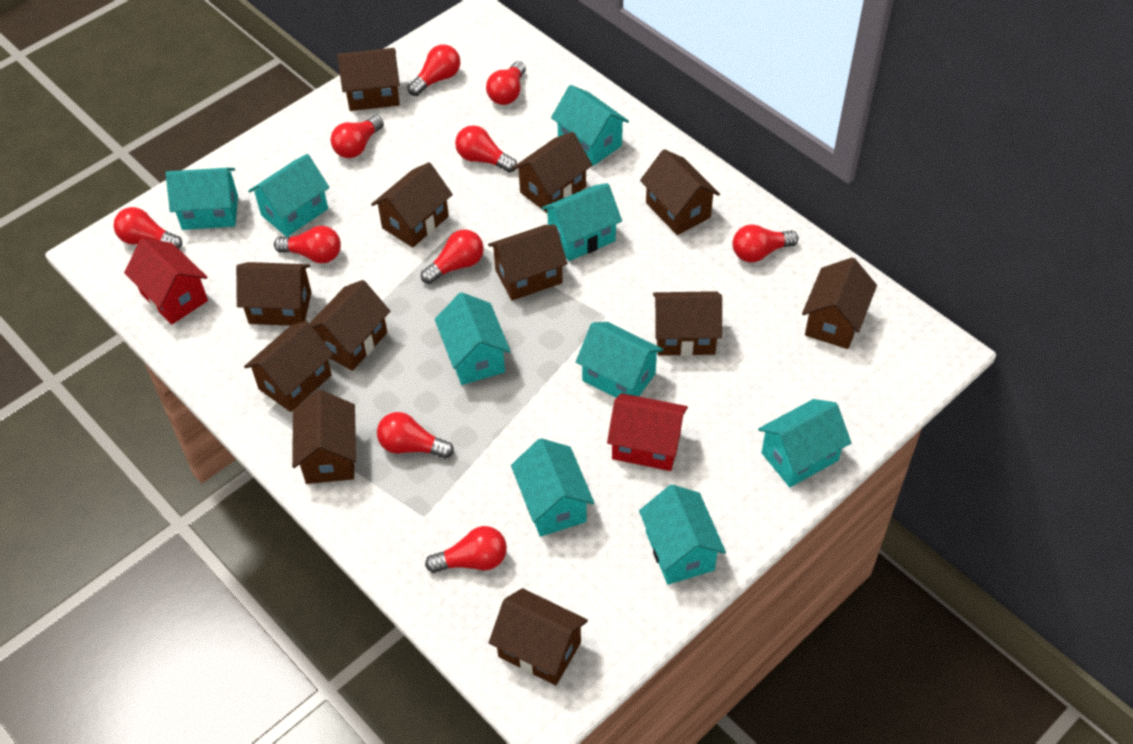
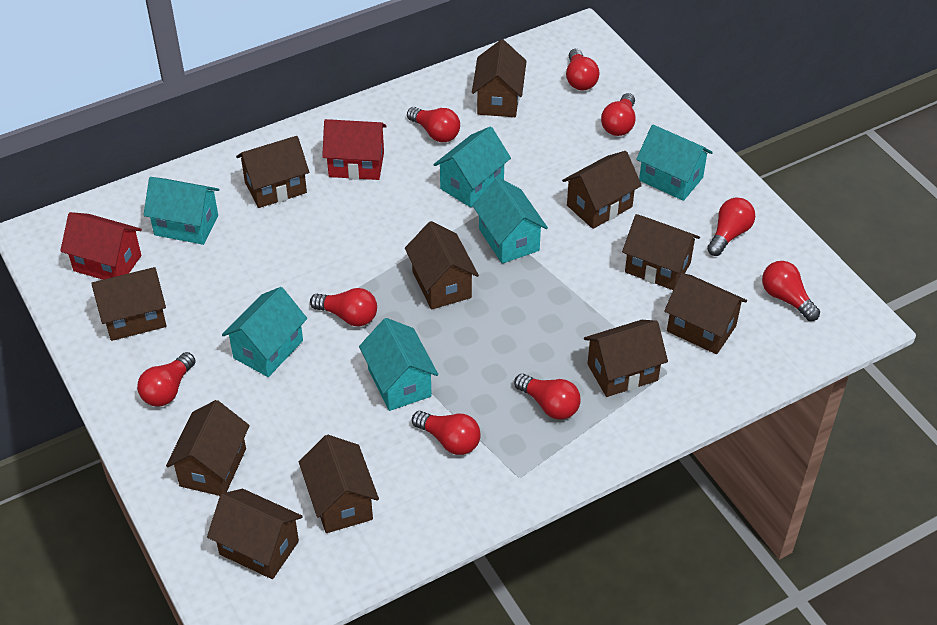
brown house: 12 -> 11
red light bulb: 10 -> 9
turquoise house: 9 -> 6

